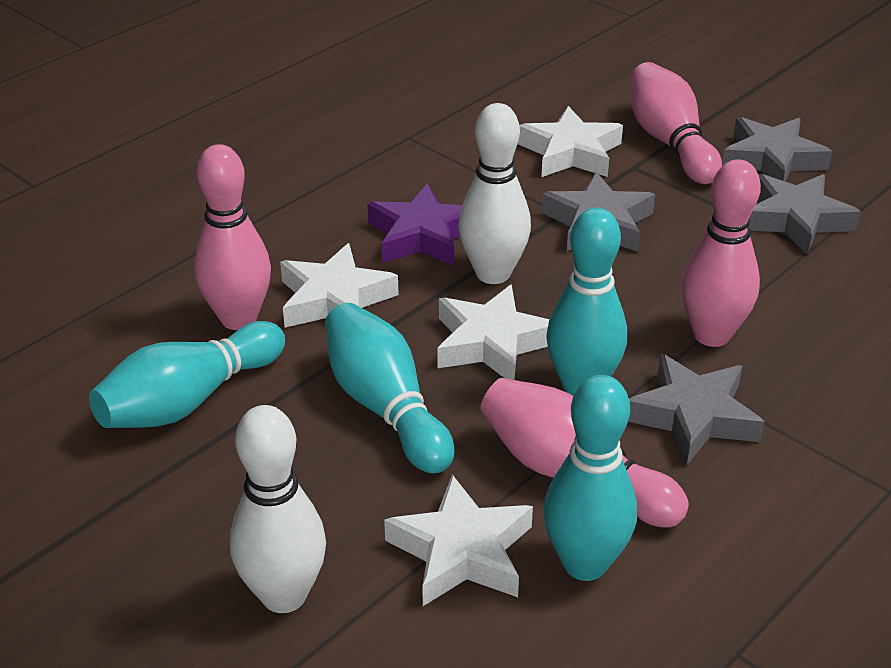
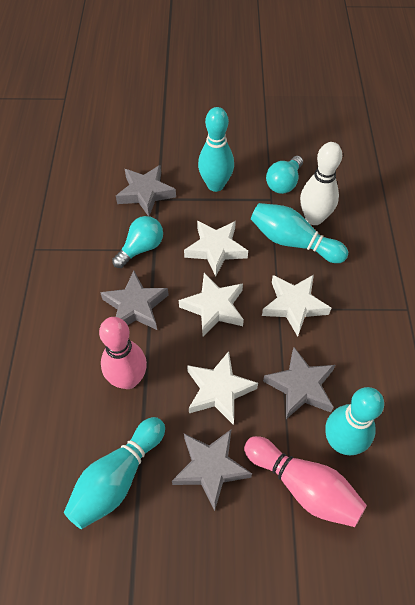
pink bowling pin: 4 -> 2
purple star: 1 -> 0
turquoise light bulb: 0 -> 2
white bowling pin: 2 -> 1

